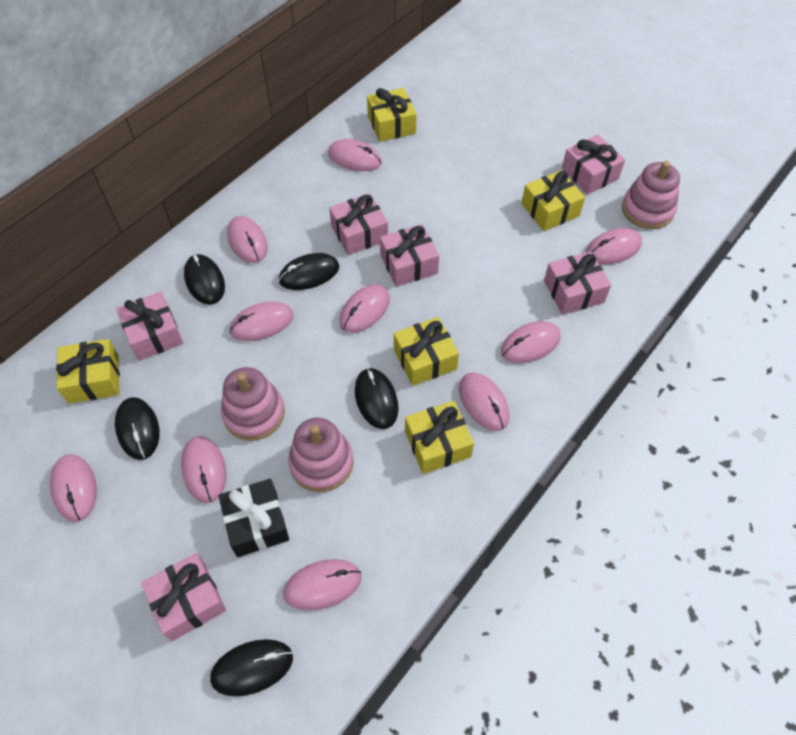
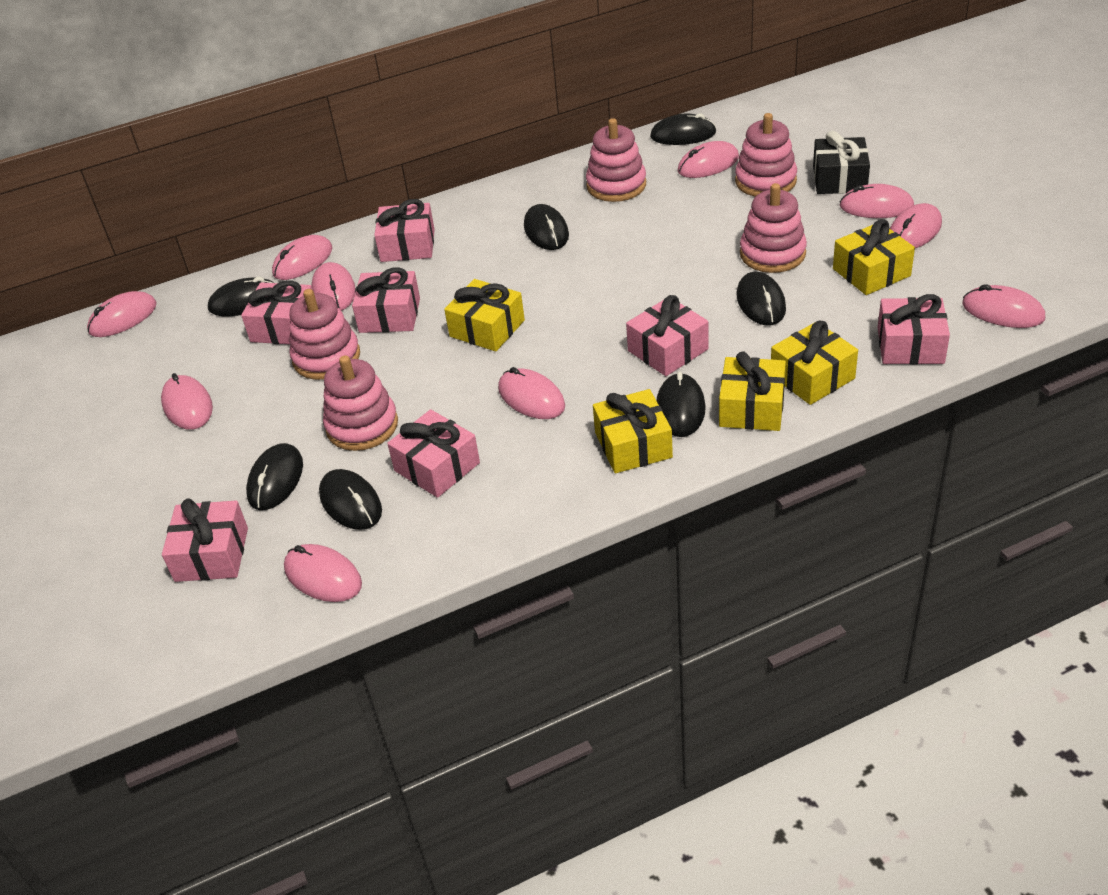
black mouse: 5 -> 7
pink gift: 6 -> 7
pink stacking toy: 3 -> 5

